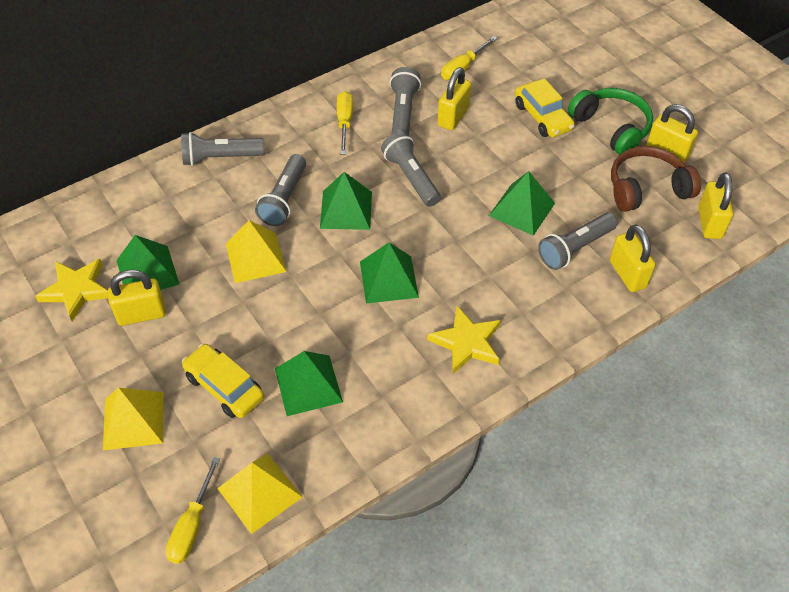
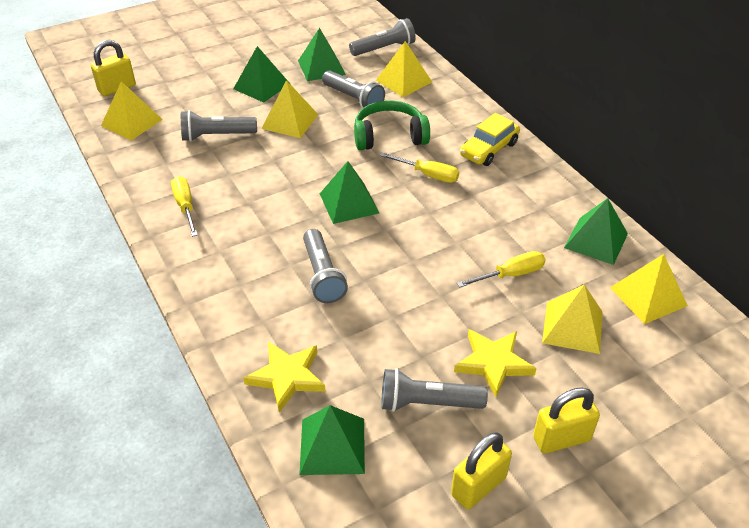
brown headphones: 1 -> 0
yellow car: 2 -> 1
yellow padlock: 5 -> 3
yellow pyramid: 3 -> 5

